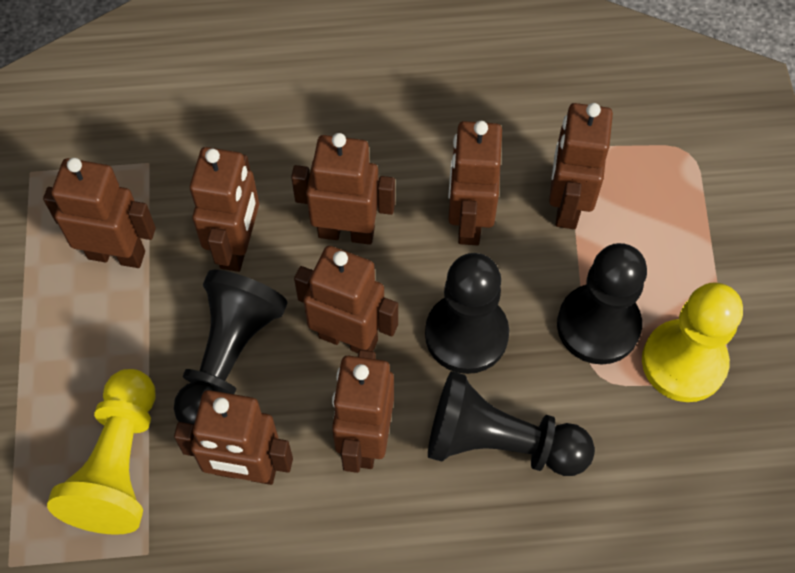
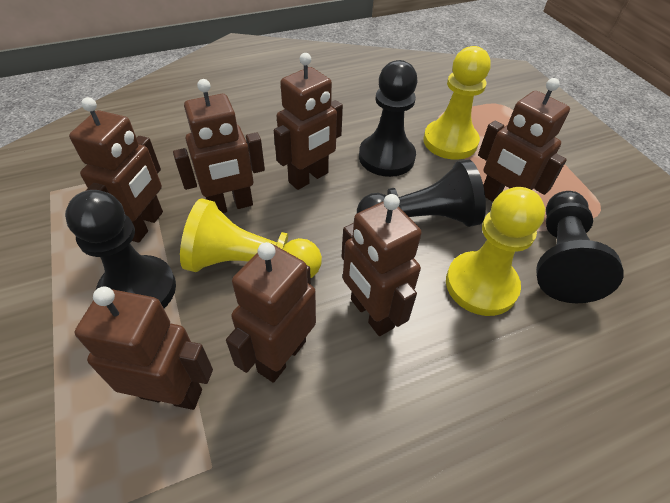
brown robot: 8 -> 7
yellow pawn: 2 -> 3

